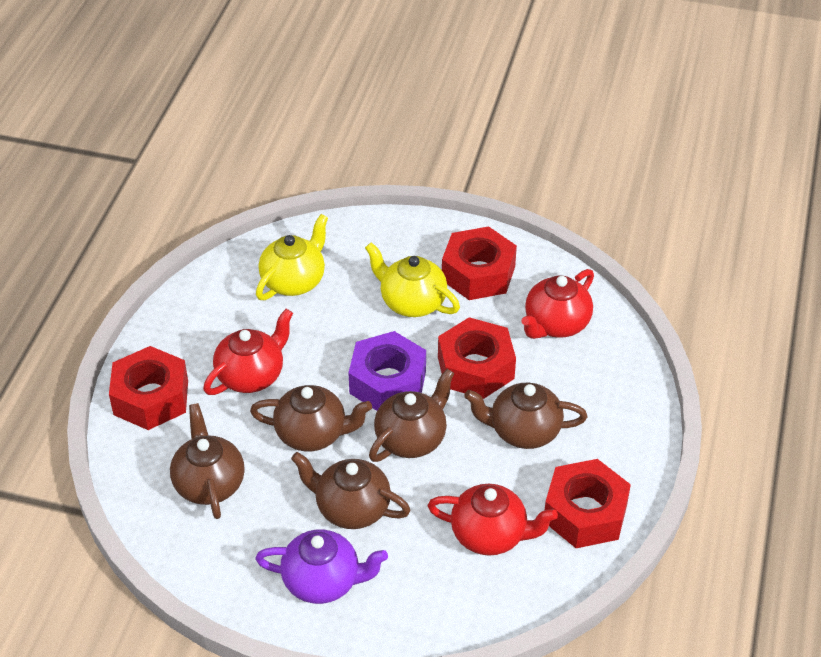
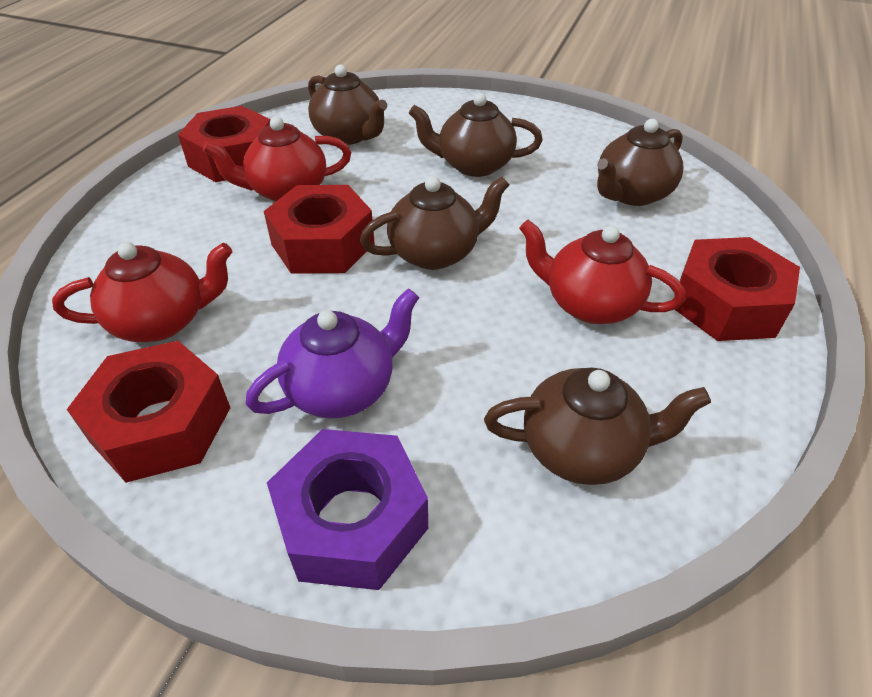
yellow teapot: 2 -> 0

